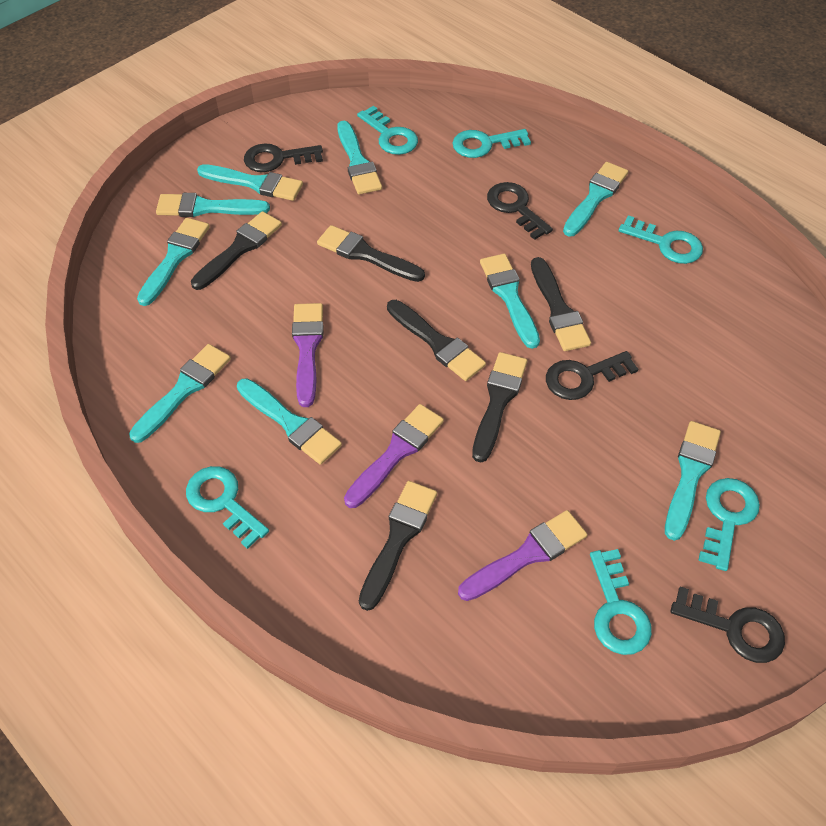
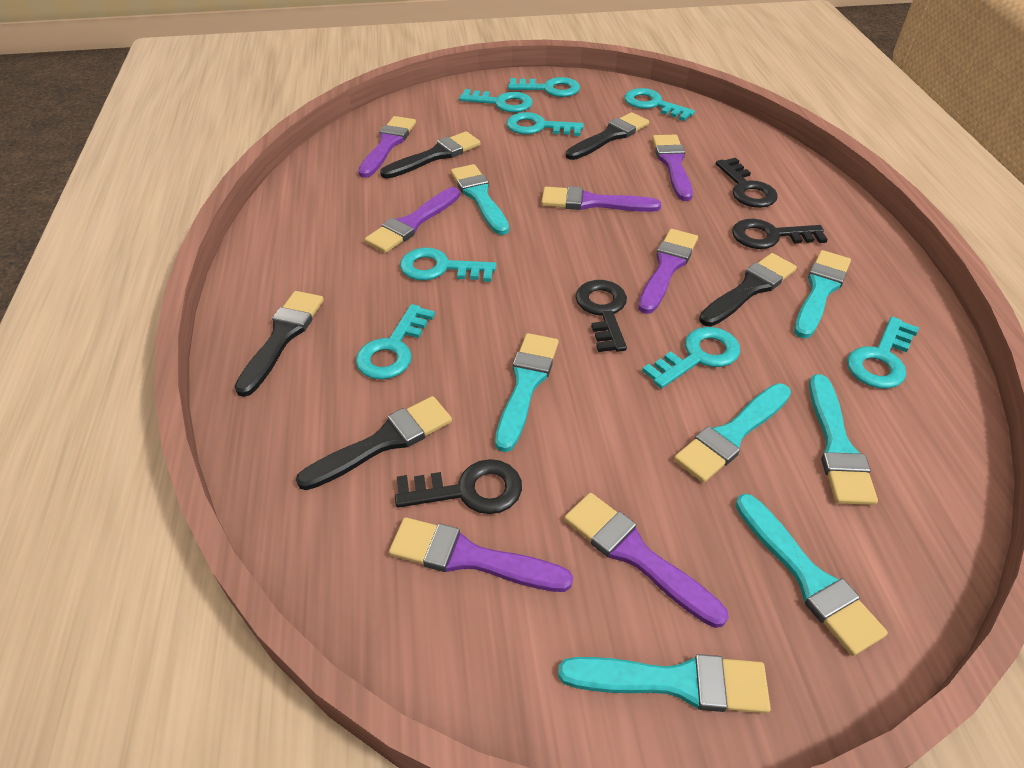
black brush: 6 -> 5
purple brush: 3 -> 7
turquoise brush: 9 -> 7
turquoise key: 6 -> 8

